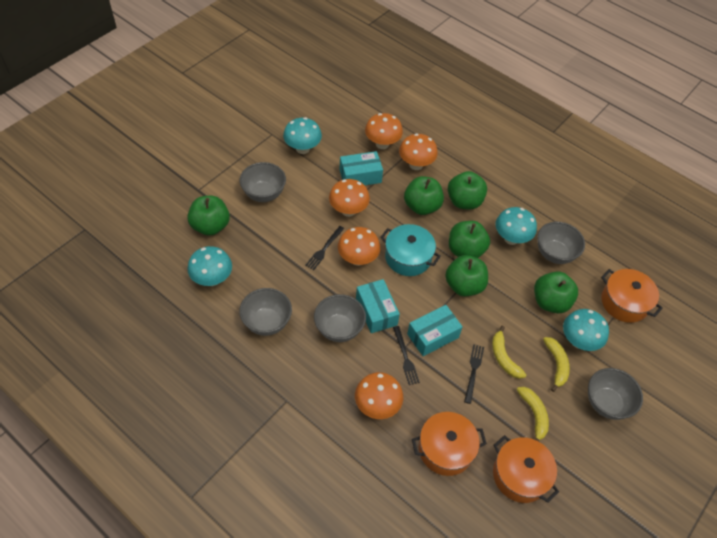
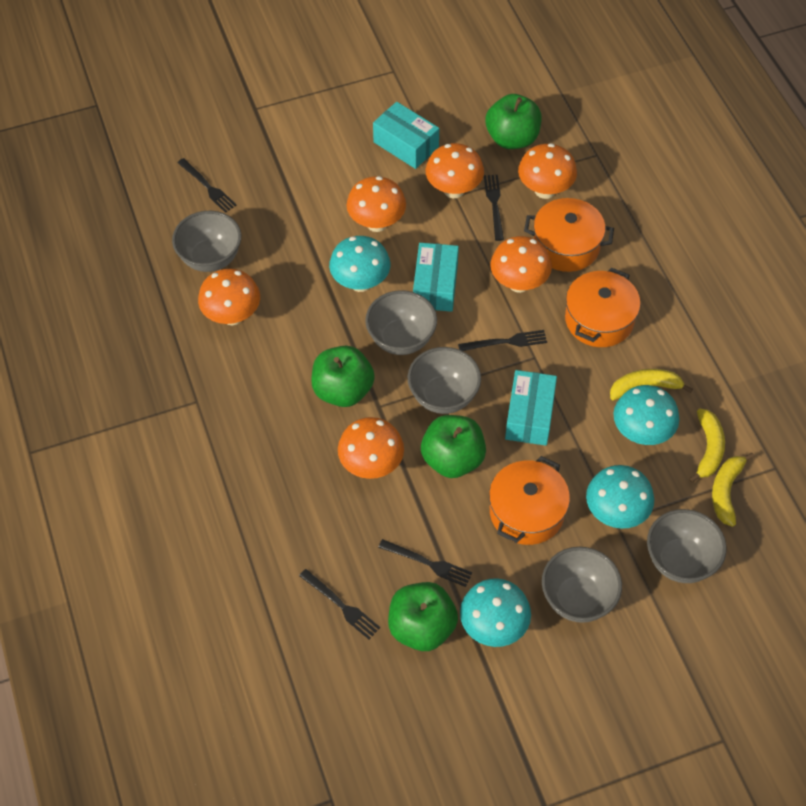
black fork: 3 -> 5
green apple: 6 -> 4
orange mushroom: 5 -> 6
turquoise pot: 1 -> 0

